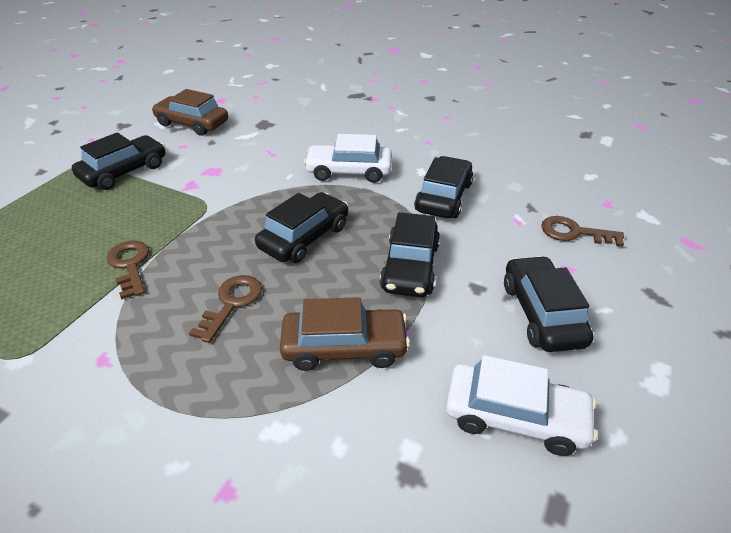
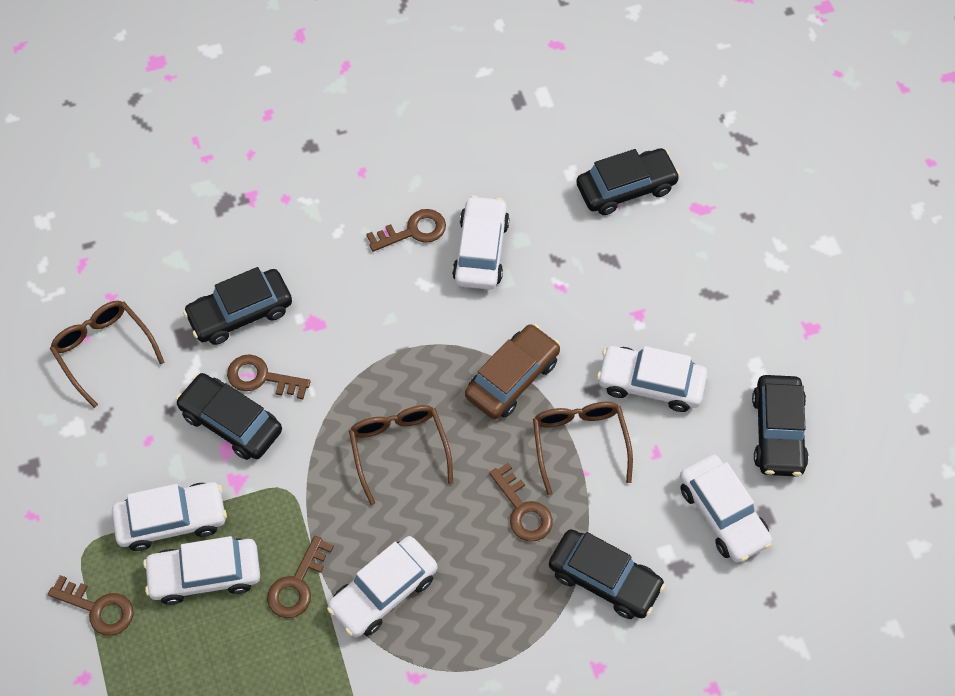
brown car: 2 -> 1
brown glasses: 0 -> 3
brown key: 3 -> 5
white car: 2 -> 6

